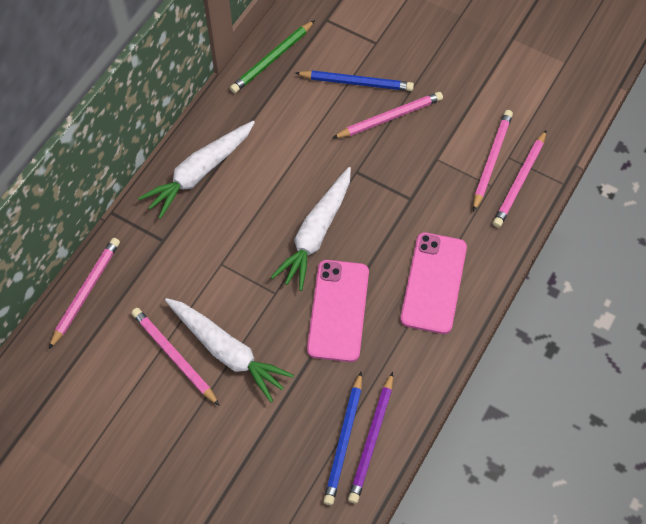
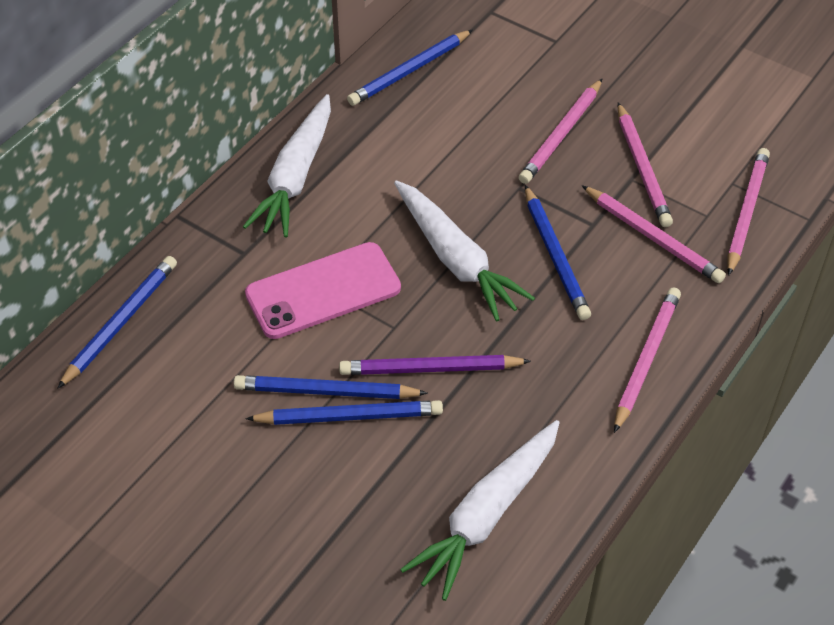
blue pencil: 2 -> 5
green pencil: 1 -> 0
pink phone: 2 -> 1

